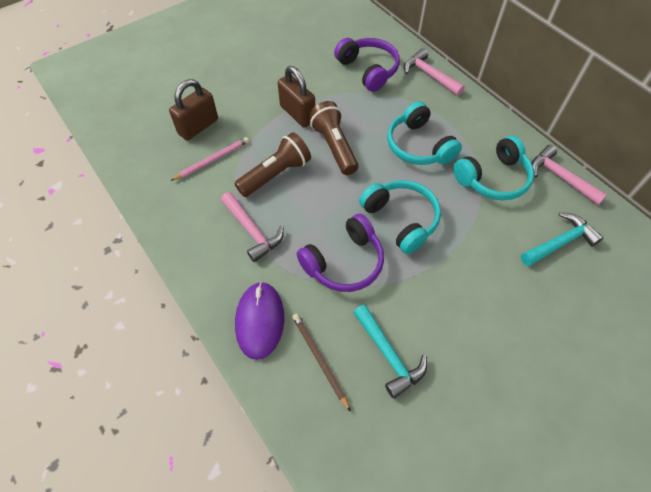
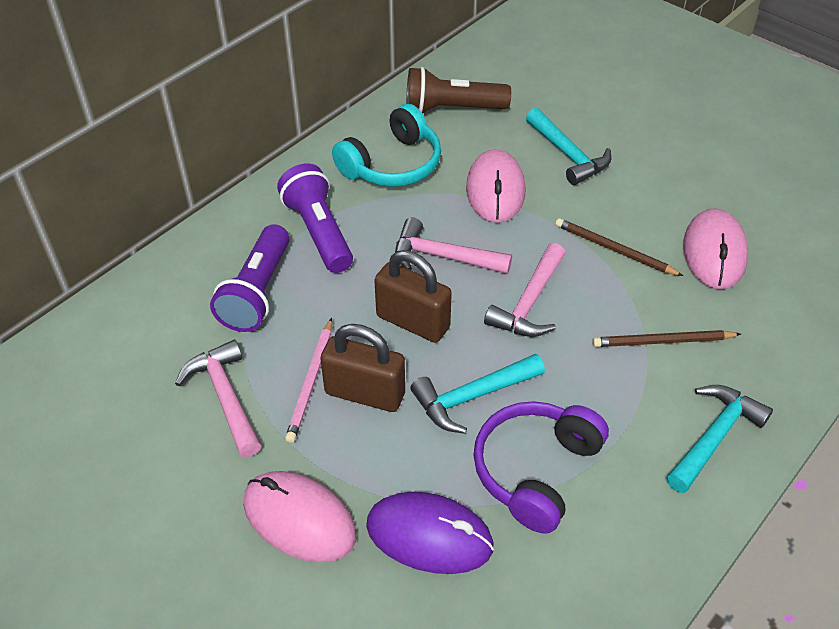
brown flashlight: 2 -> 1
brown pencil: 1 -> 2
pink mouse: 0 -> 3
purple flashlight: 0 -> 2
purple headphones: 2 -> 1
turquoise hammer: 2 -> 3
turquoise headphones: 3 -> 1

